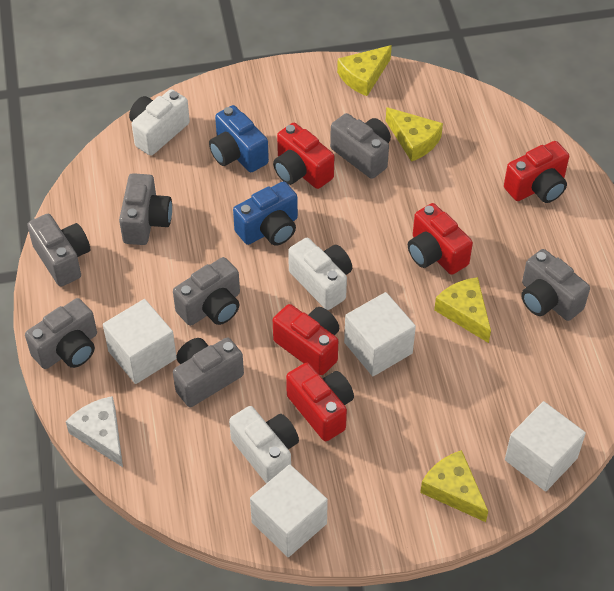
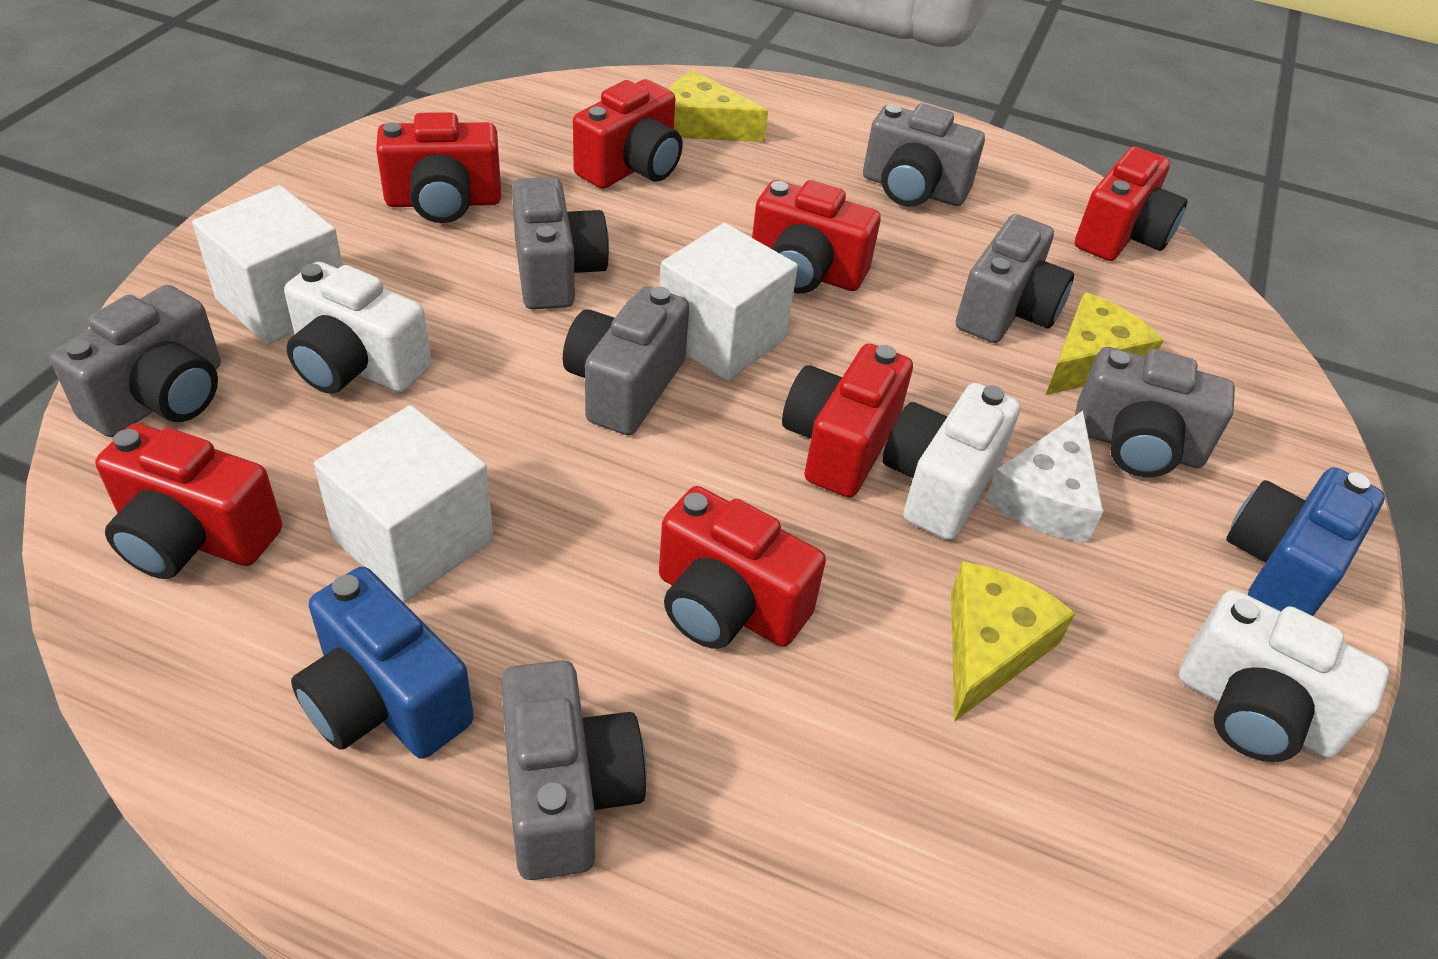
red camera: 5 -> 7
white cube: 4 -> 3
yellow cheese: 4 -> 3

